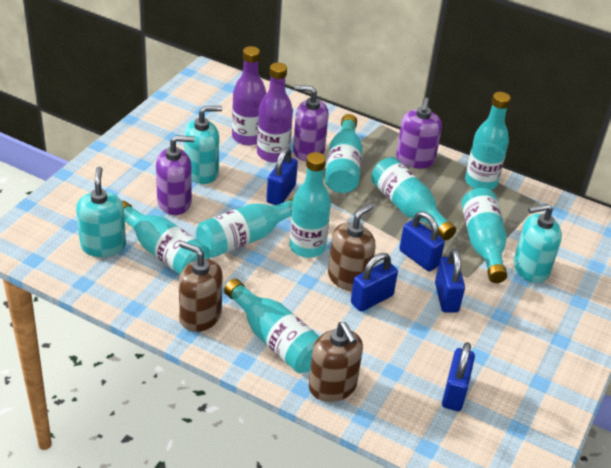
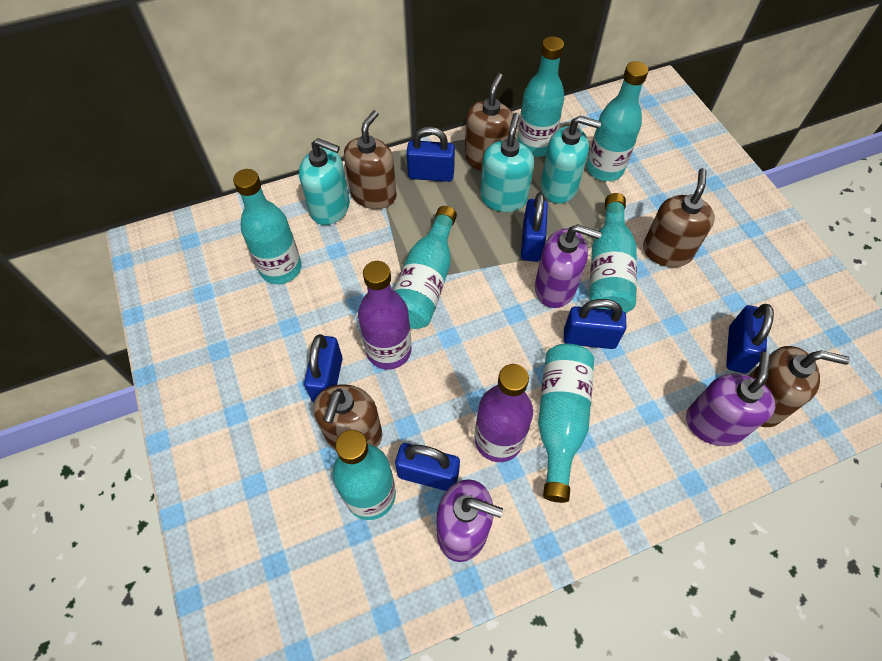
blue padlock: 5 -> 6
brown soap dispenser: 3 -> 5
turquoise bottle: 8 -> 7

